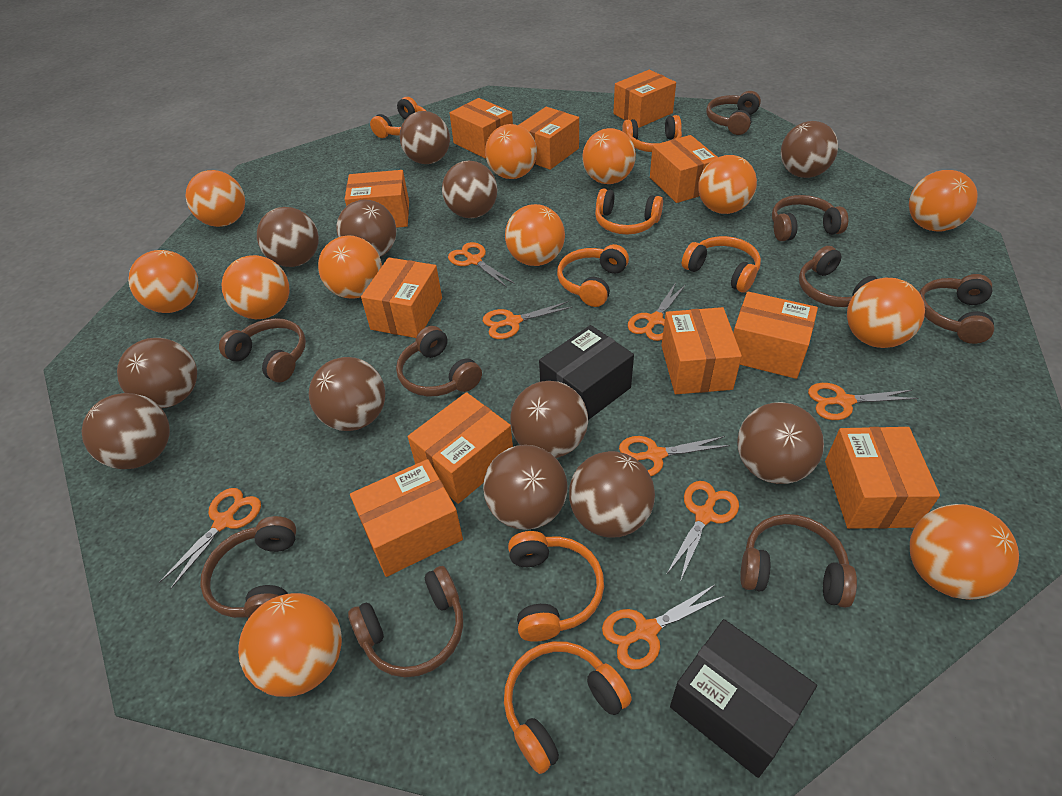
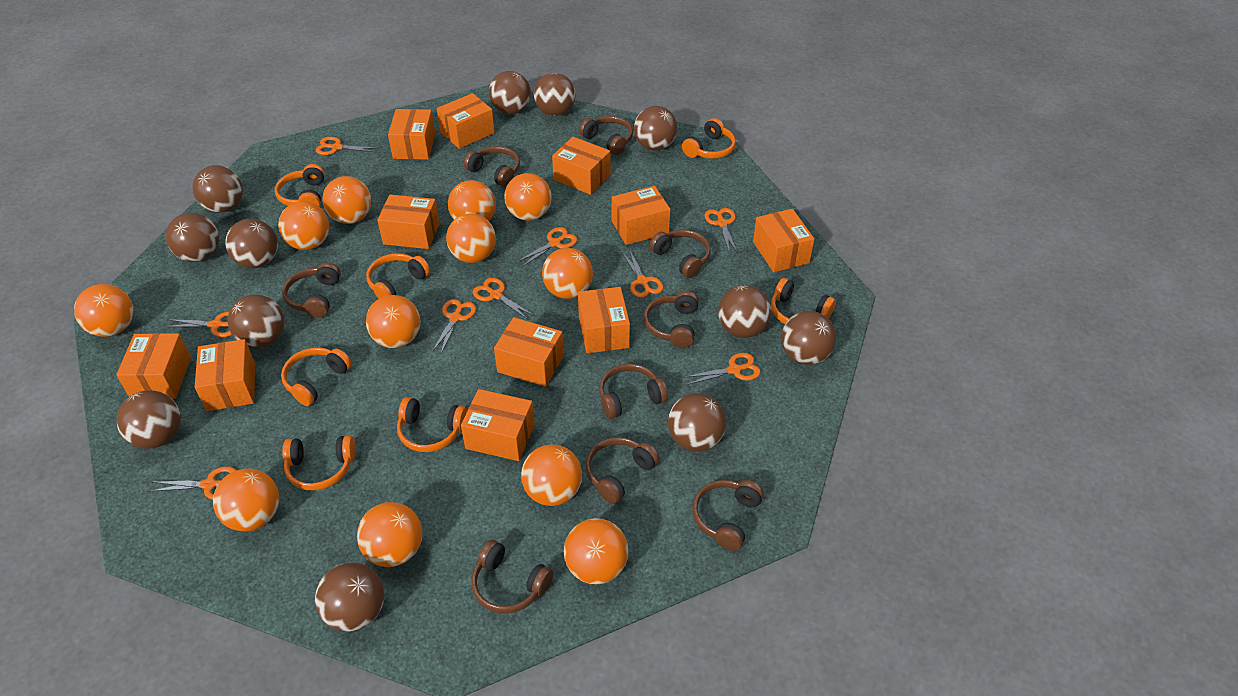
black box: 2 -> 0
orange scissors: 8 -> 9

